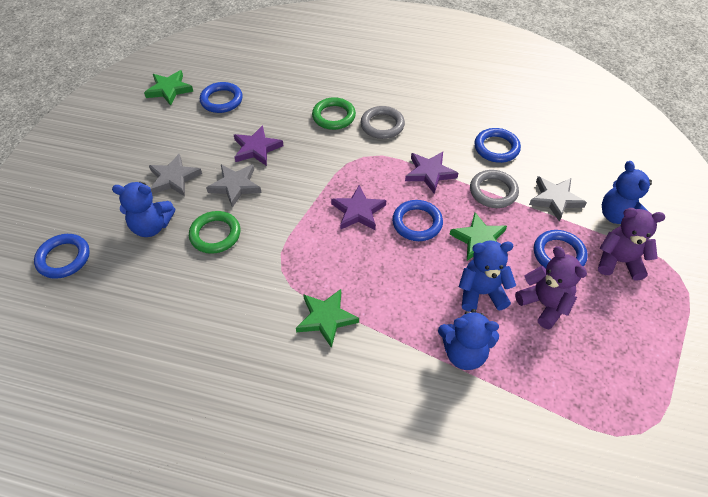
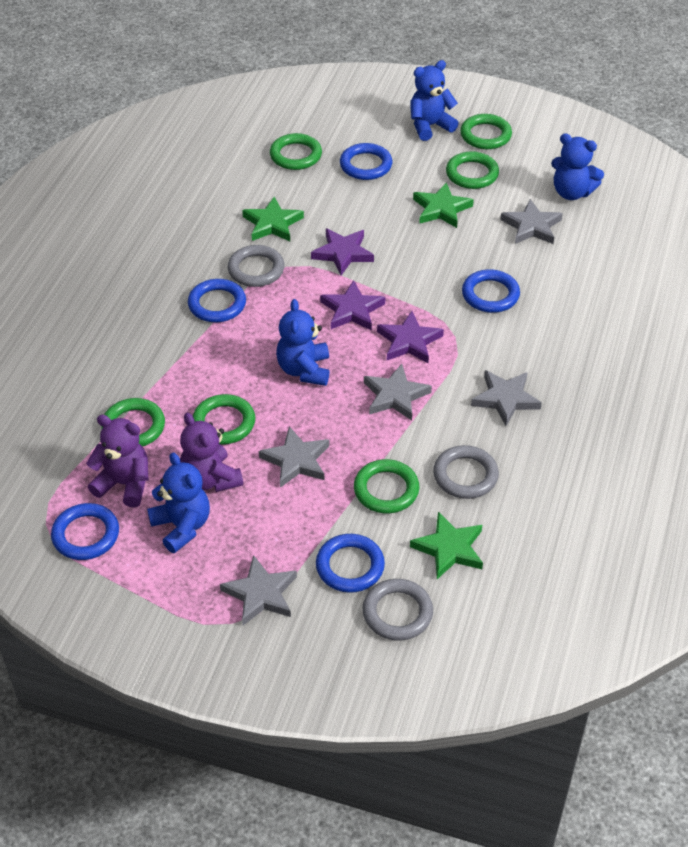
green ring: 2 -> 6
grey ring: 2 -> 3
grey star: 3 -> 5

